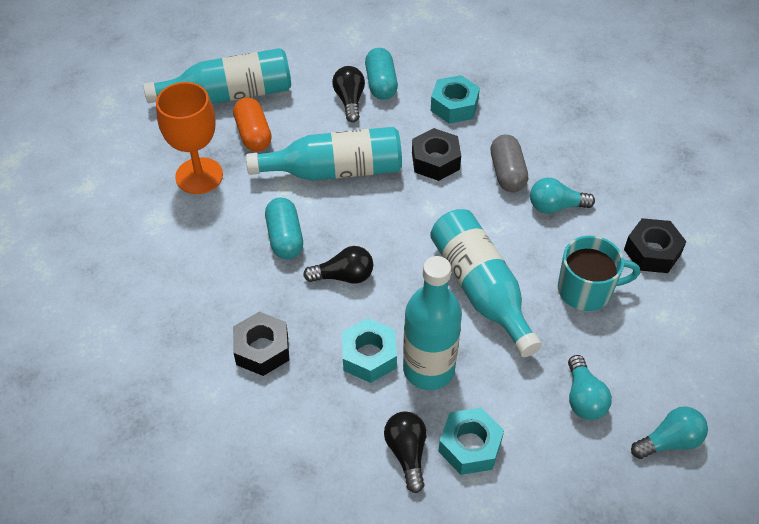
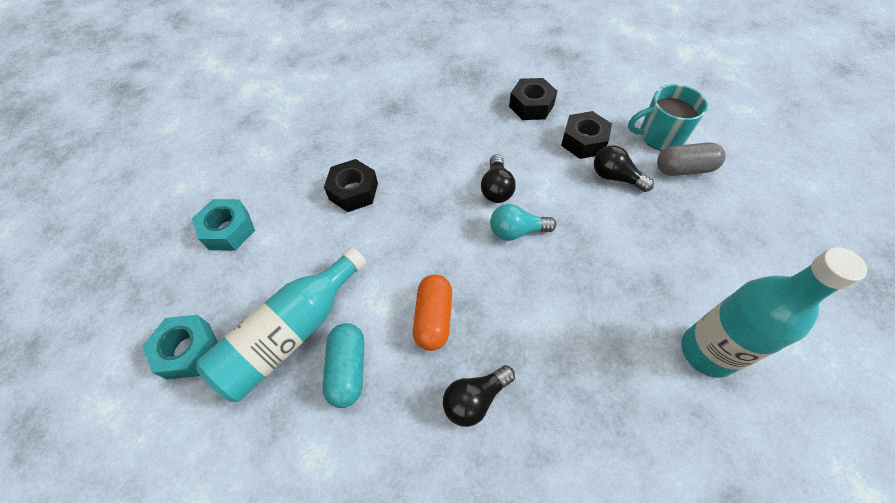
orange goblet: 1 -> 0
turquoise bottle: 4 -> 2
turquoise capsule: 2 -> 1
turquoise light bulb: 3 -> 1
turquoise nut: 3 -> 2

